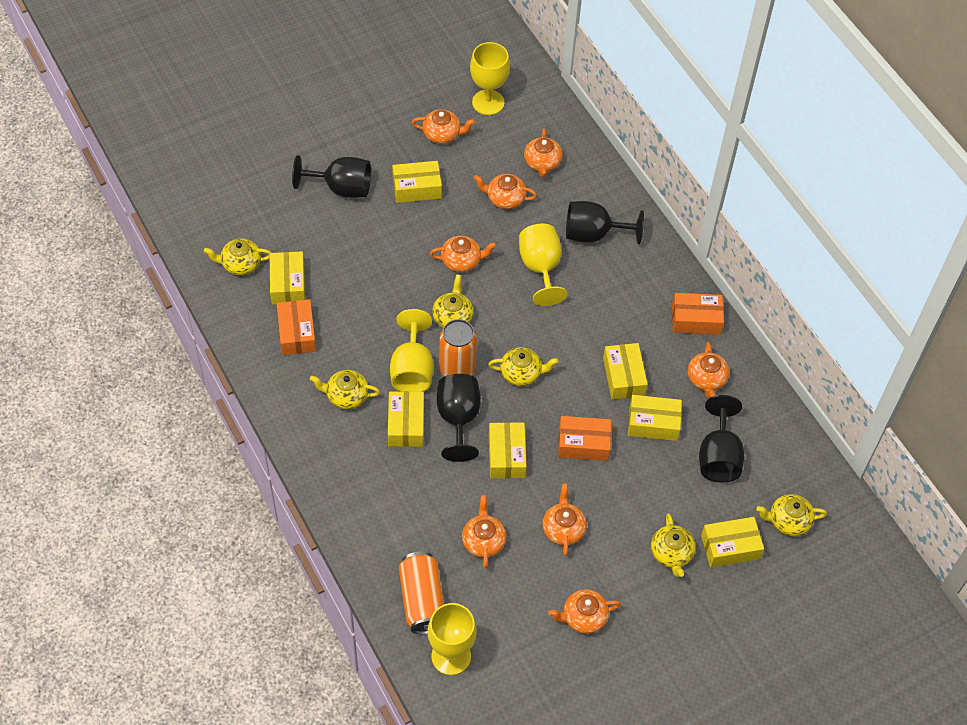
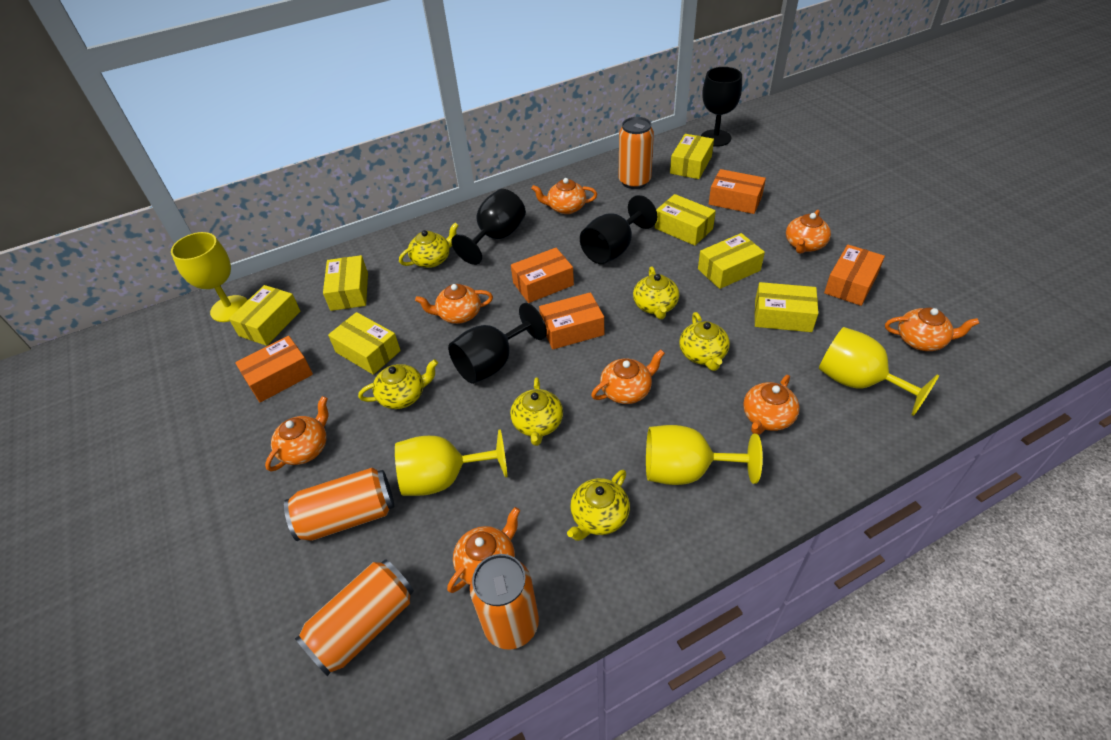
orange box: 3 -> 5
orange can: 2 -> 4

